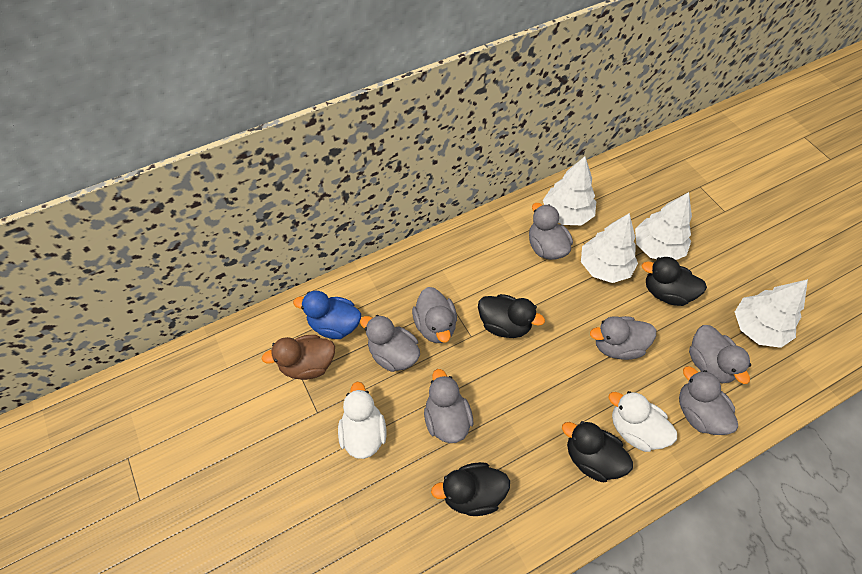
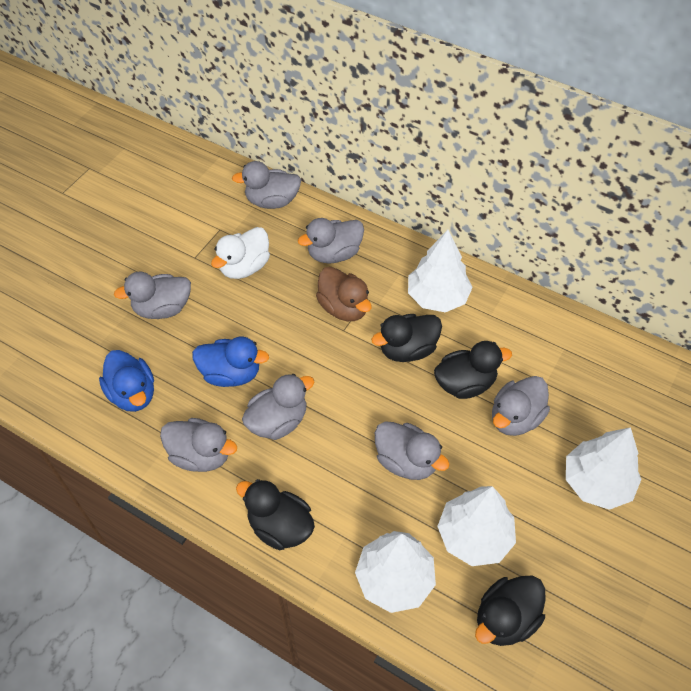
blue duck: 1 -> 2
white duck: 2 -> 1

